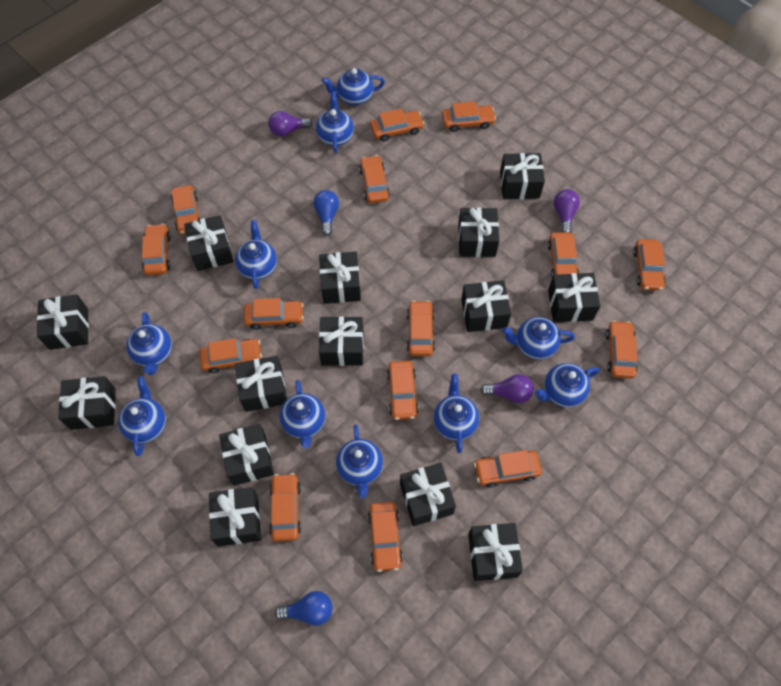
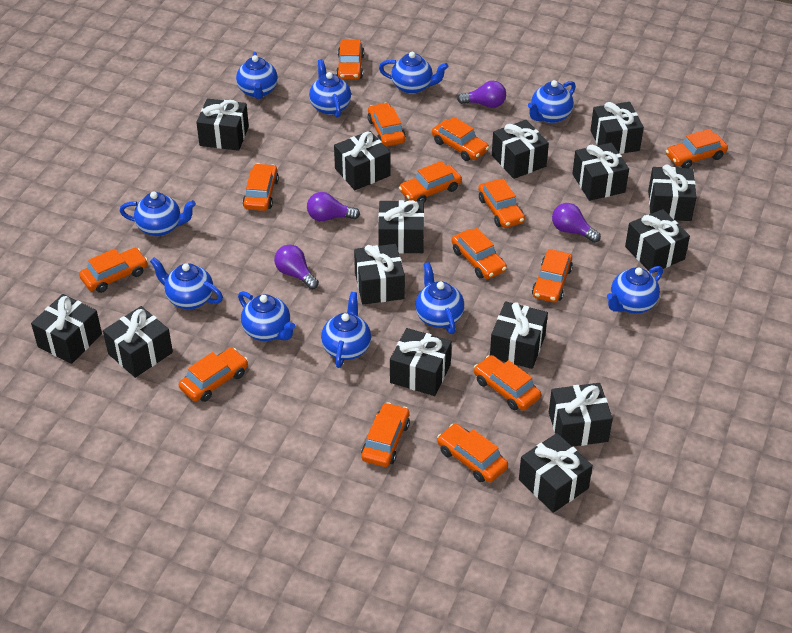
black gift: 14 -> 15
blue light bulb: 2 -> 0
orange car: 15 -> 14
purple light bulb: 3 -> 4

